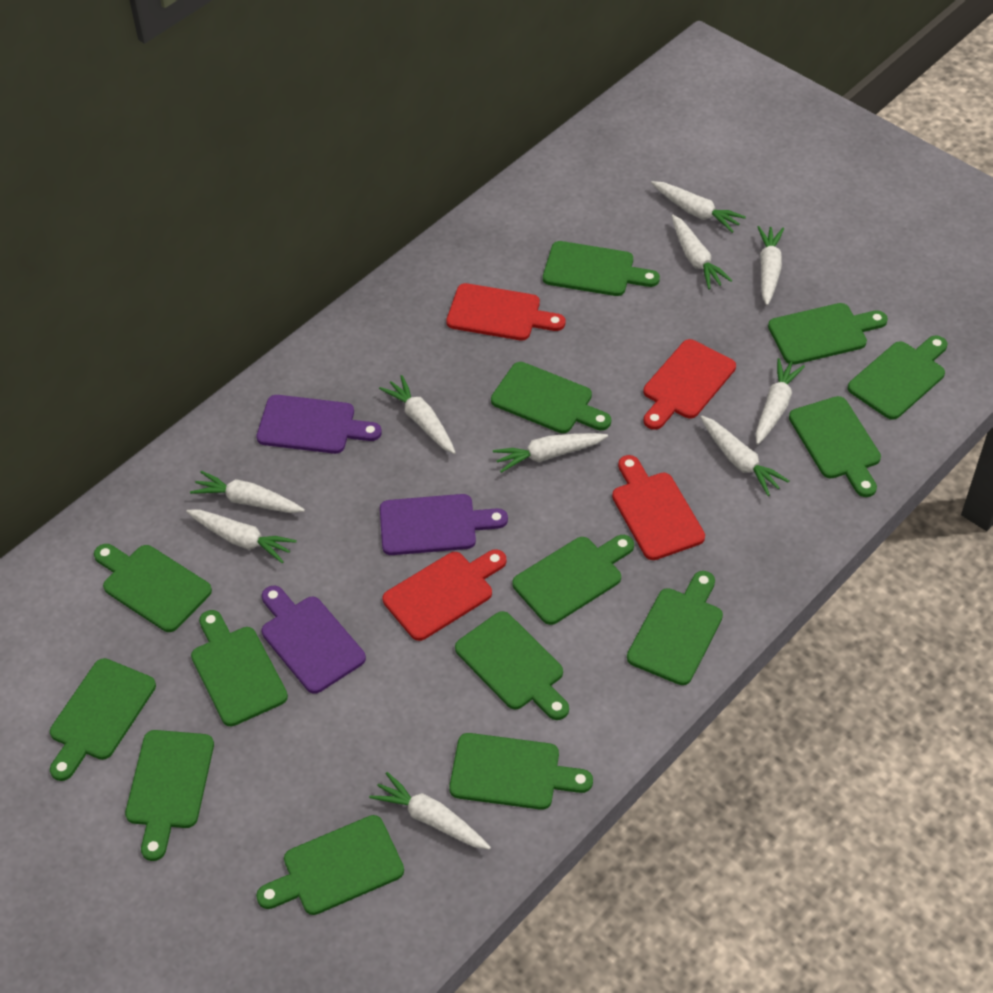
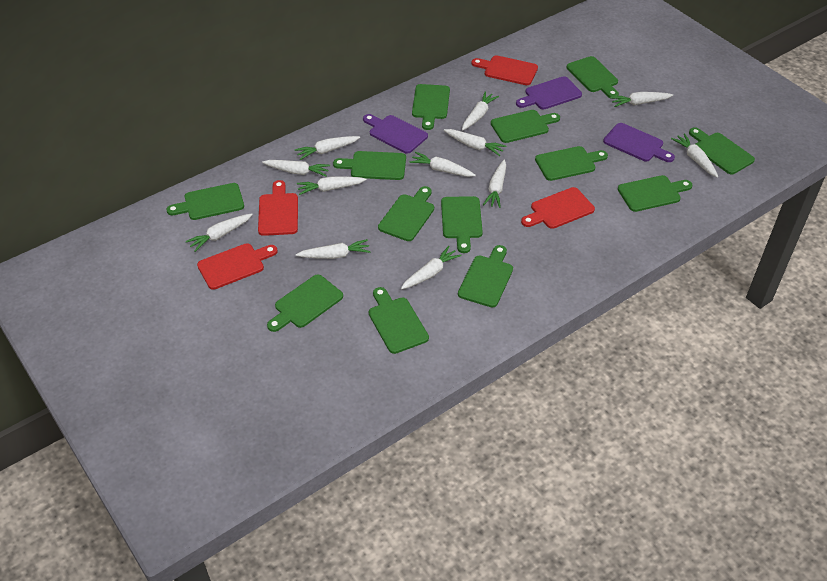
green cutting board: 14 -> 13
white carrot: 10 -> 12

